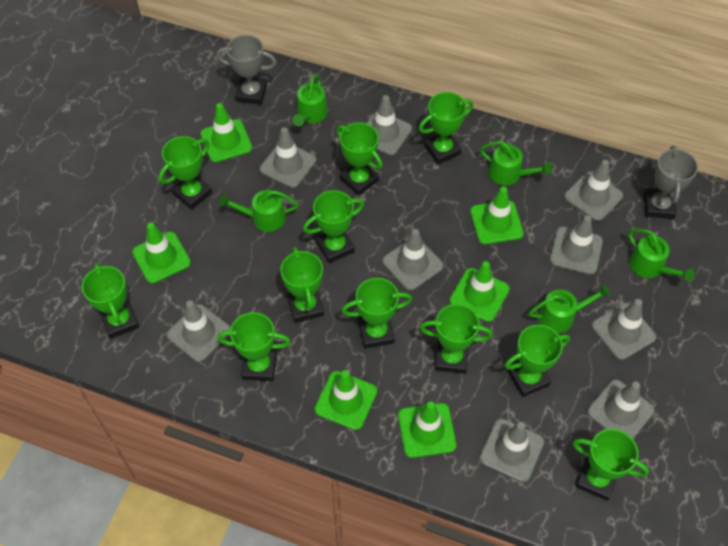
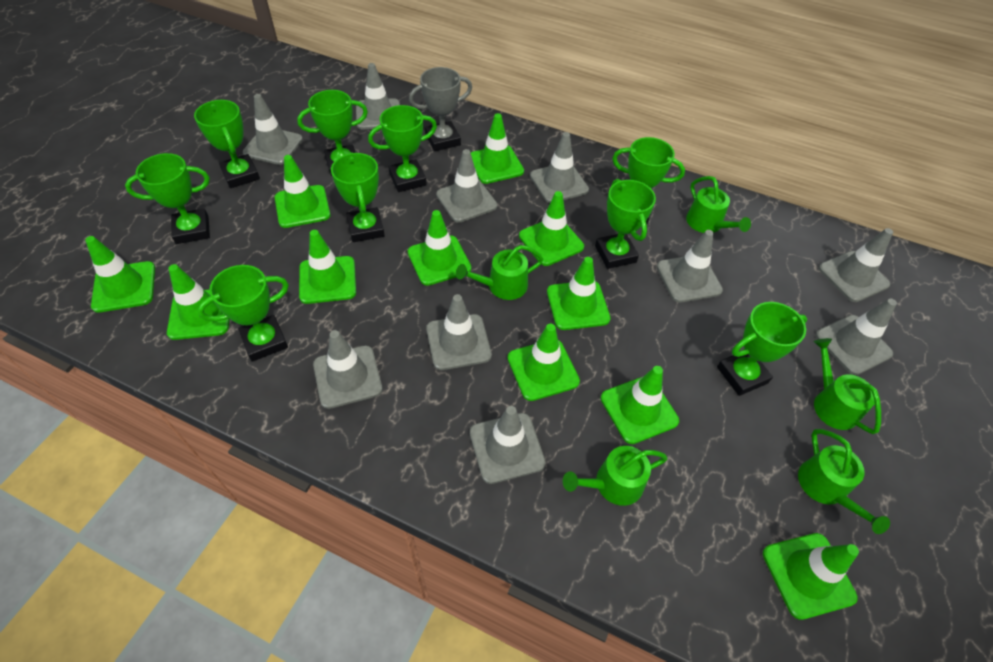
green traffic cone: 6 -> 11
green trophy: 11 -> 9
grey traffic cone: 9 -> 10
grey trophy: 2 -> 1

